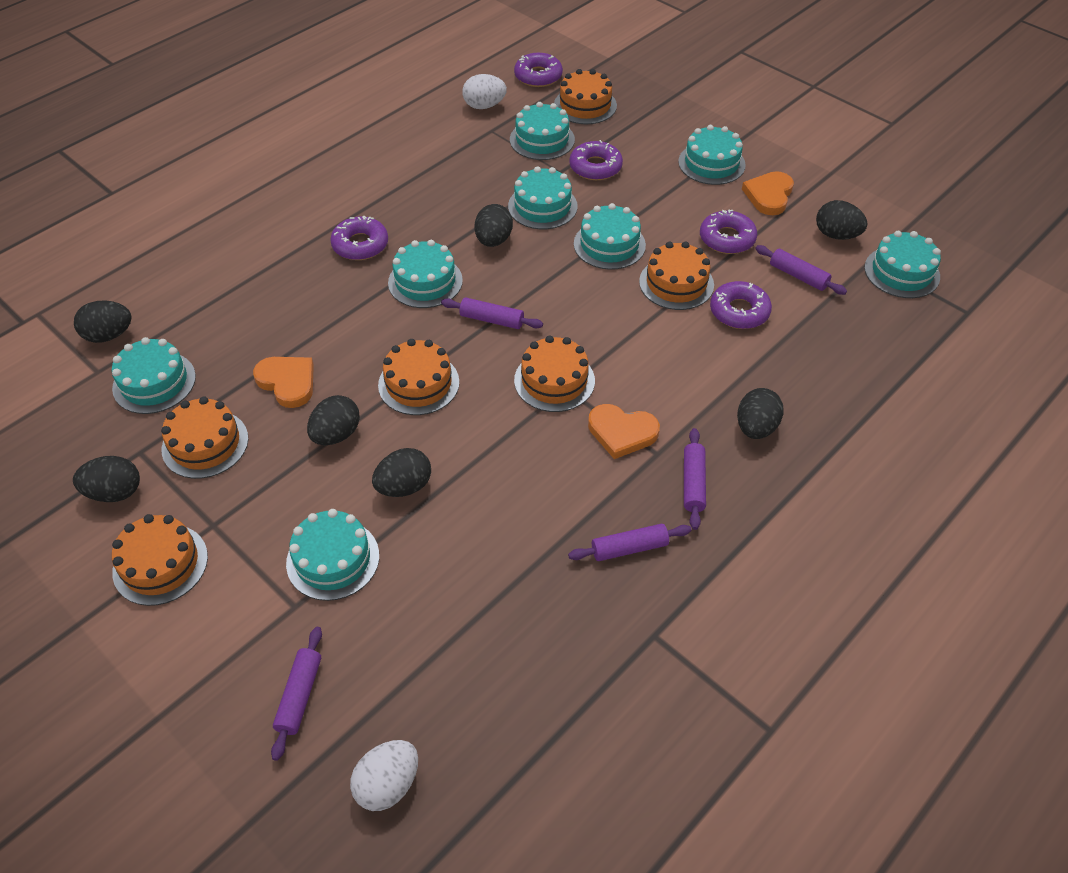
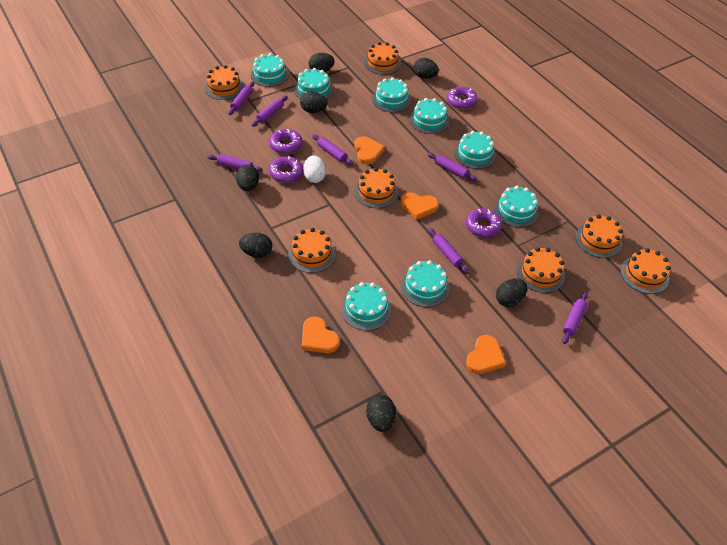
orange cake: 6 -> 7
orange heart: 3 -> 4
purple donut: 5 -> 4
purple rolling pin: 5 -> 7
white egg: 2 -> 1

